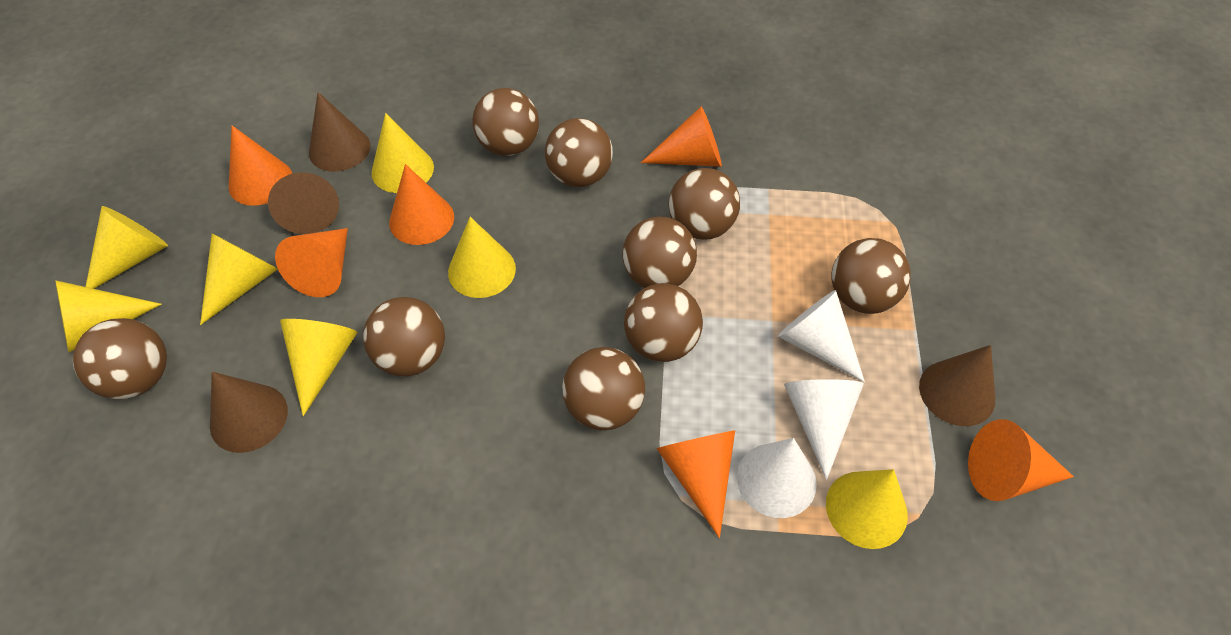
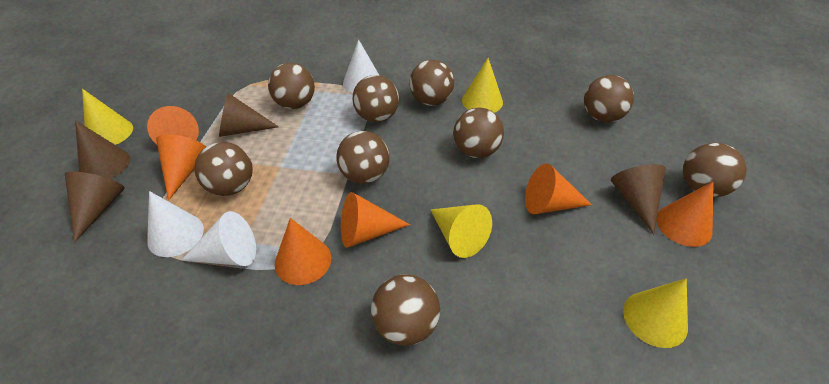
yellow cone: 7 -> 4

